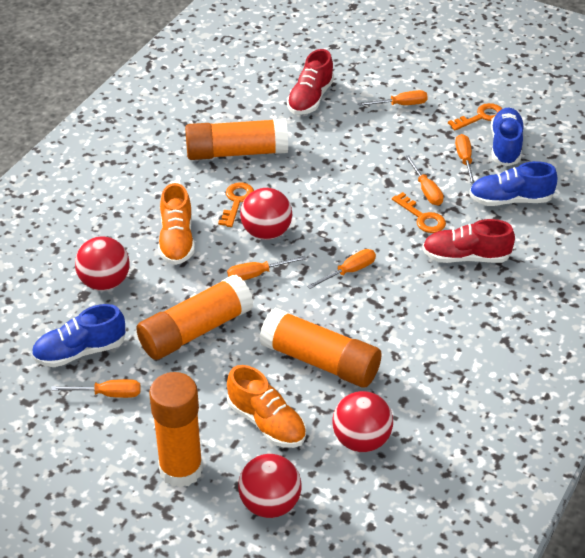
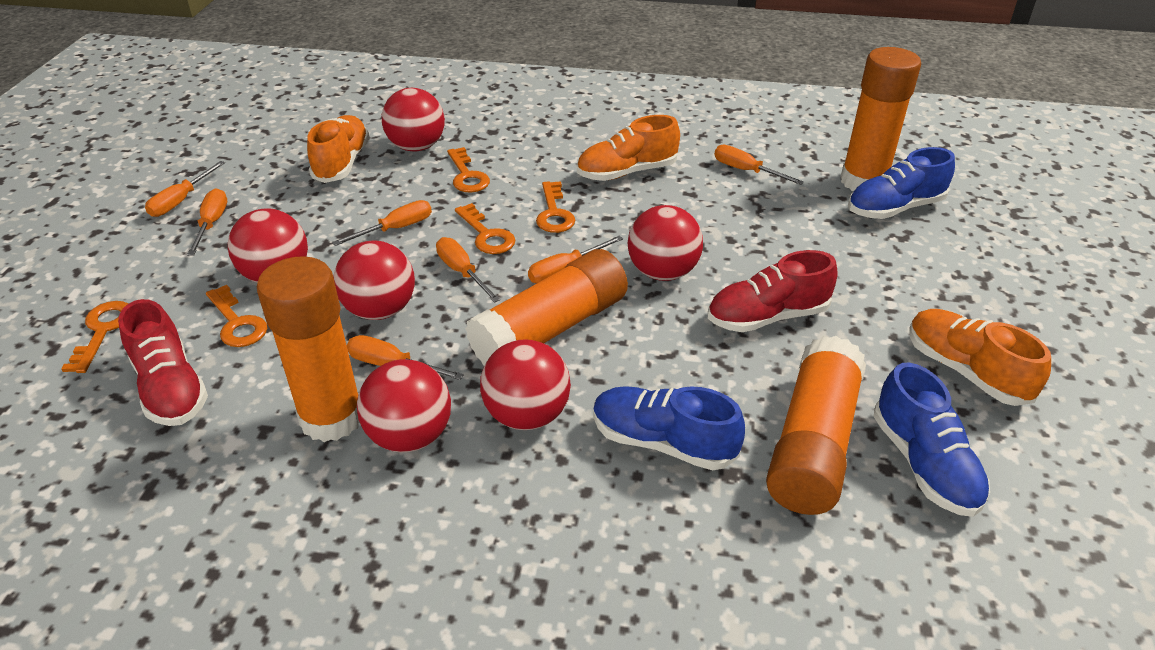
orange key: 3 -> 5
orange screwdriver: 6 -> 7
orange shoe: 2 -> 3
red ball: 4 -> 6

